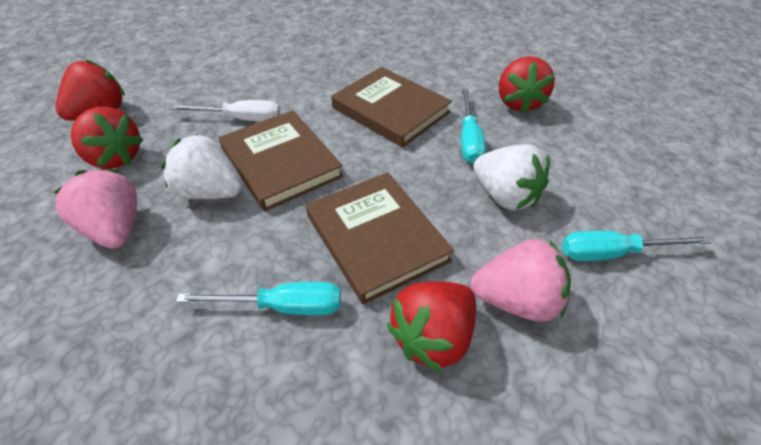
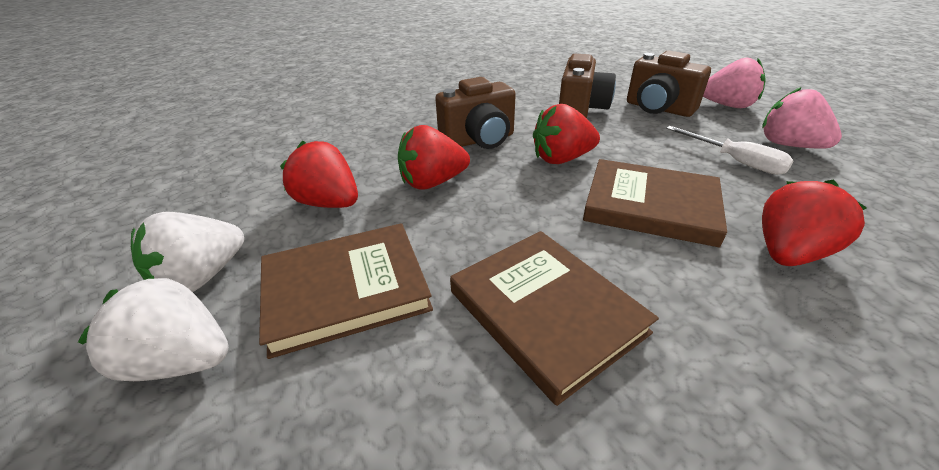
brown camera: 0 -> 3
turquoise screwdriver: 3 -> 0

